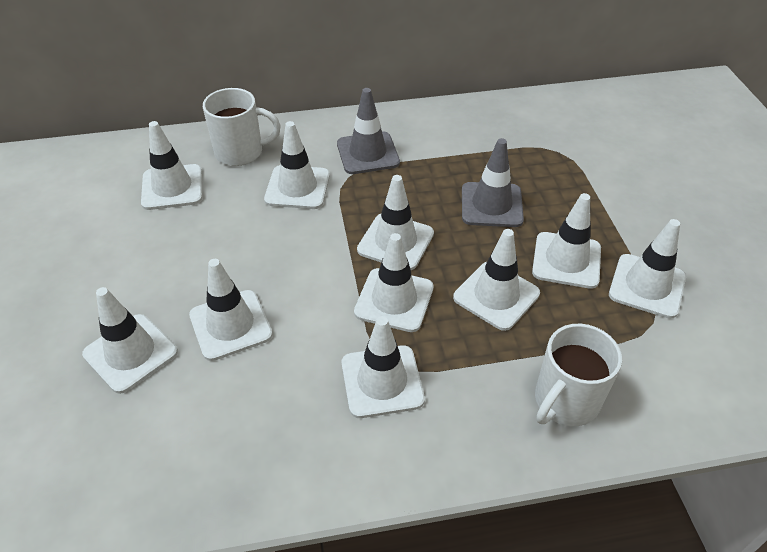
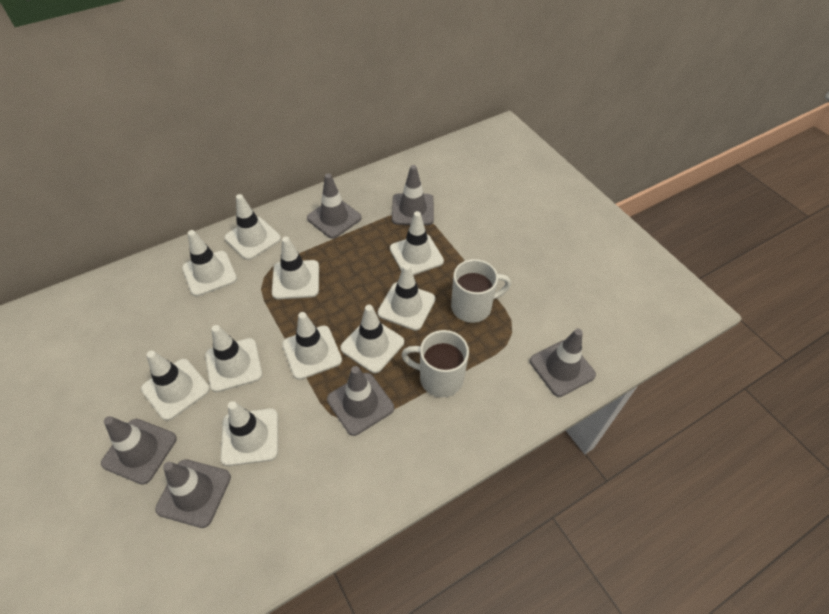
grey traffic cone: 2 -> 6

